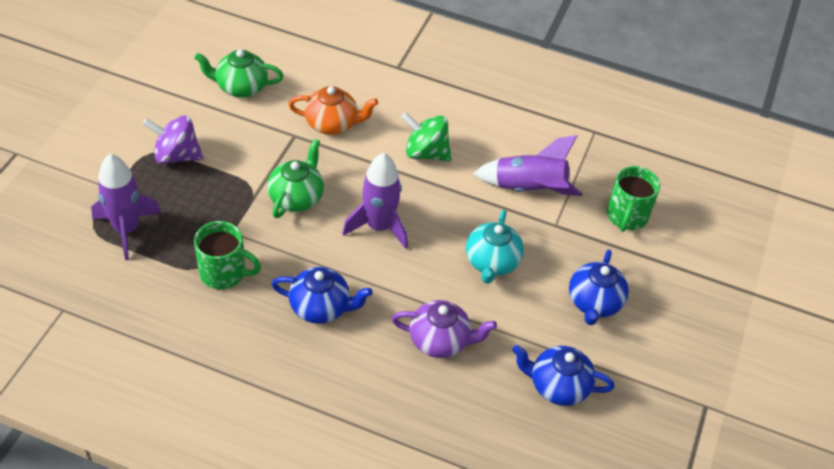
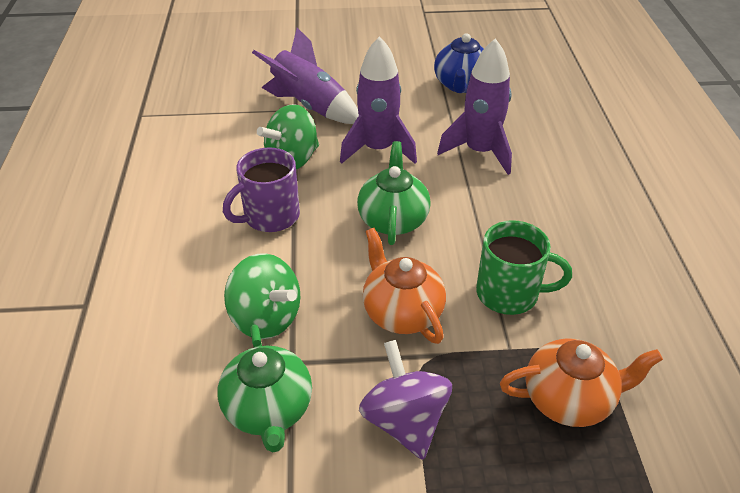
blue teapot: 3 -> 1
green mug: 2 -> 1
green spinning top: 1 -> 2
orange teapot: 1 -> 2
purple mug: 0 -> 1
purple teapot: 1 -> 0
turquoise teapot: 1 -> 0

